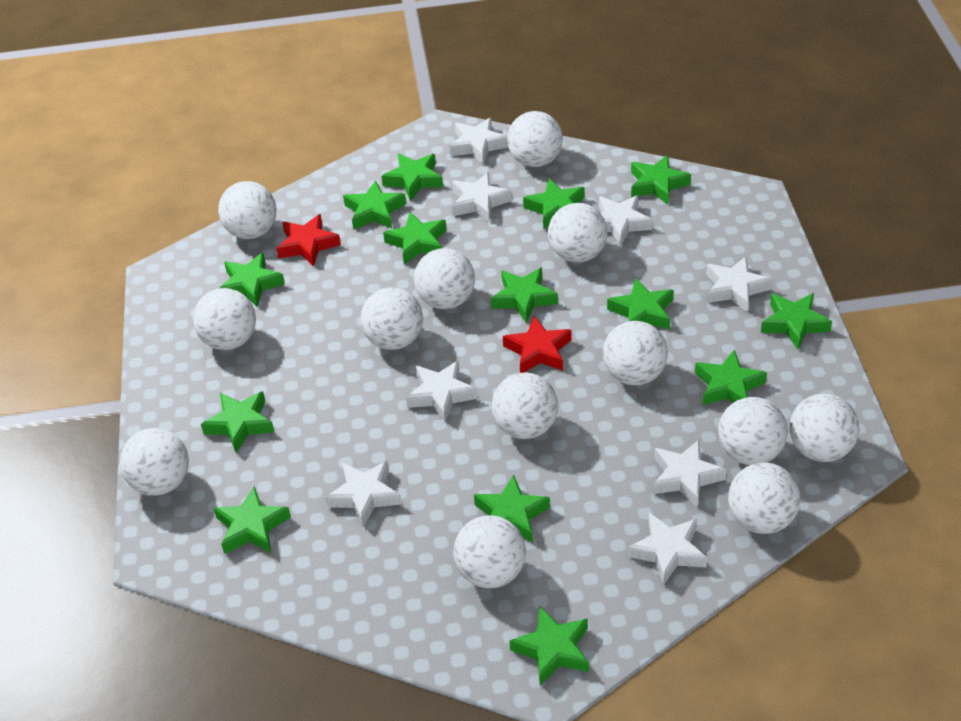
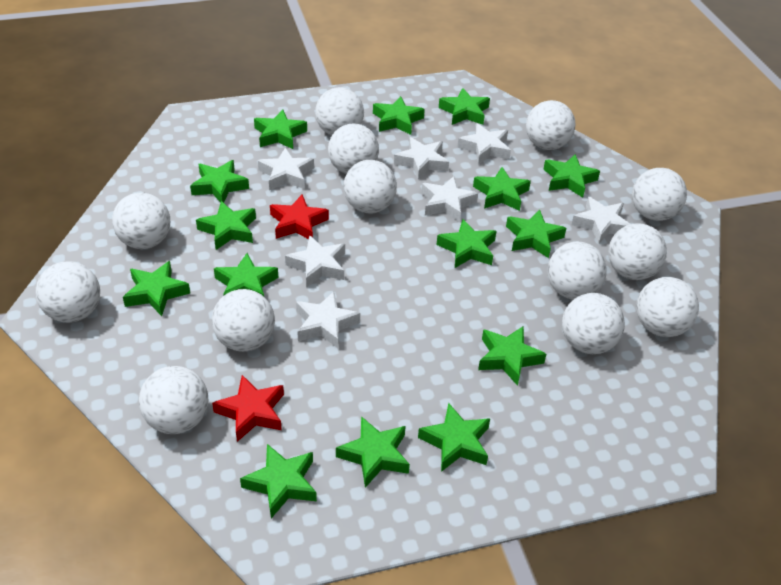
green star: 14 -> 15
white star: 8 -> 7

